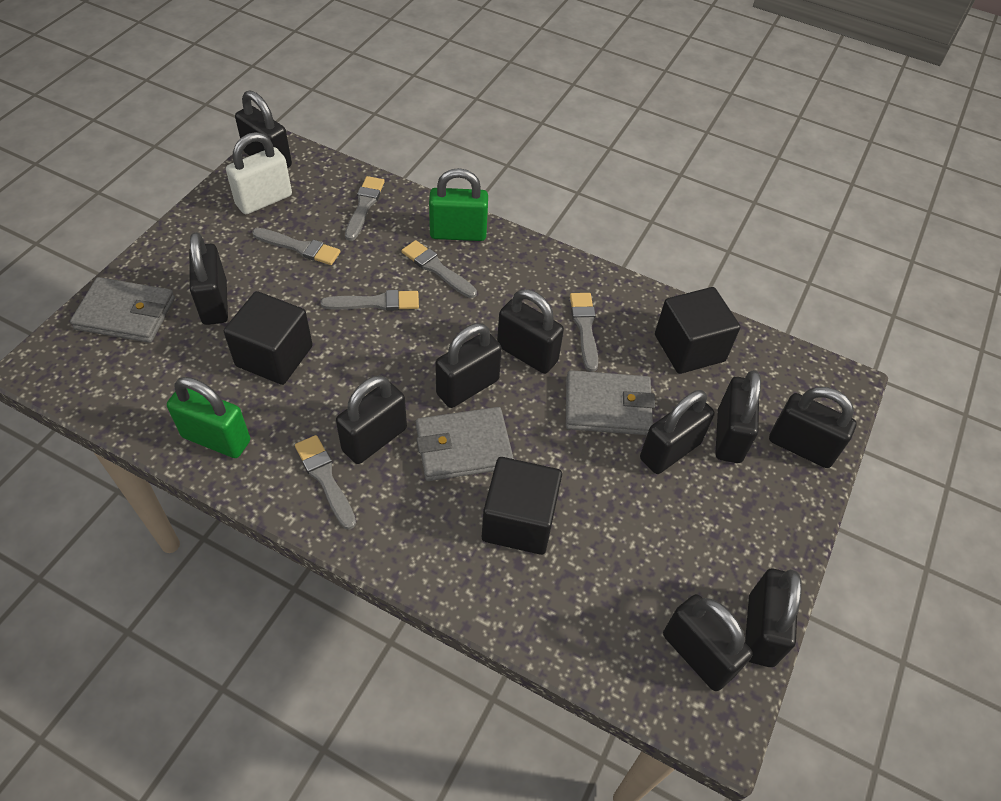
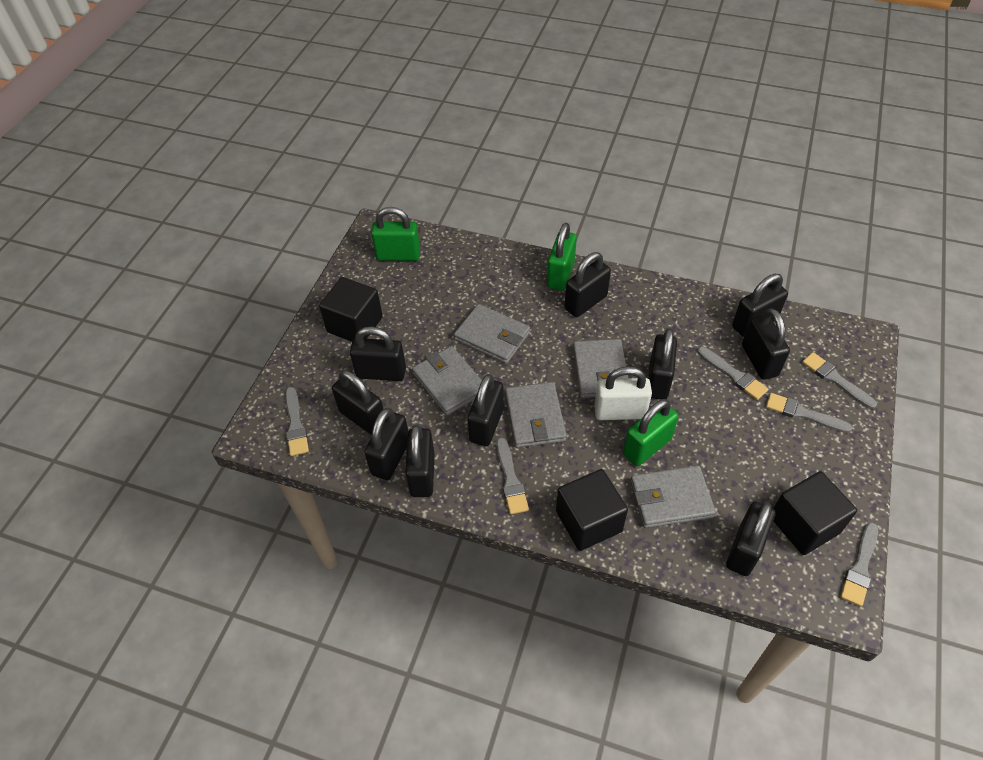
green padlock: 2 -> 3
grey wallet: 3 -> 5

